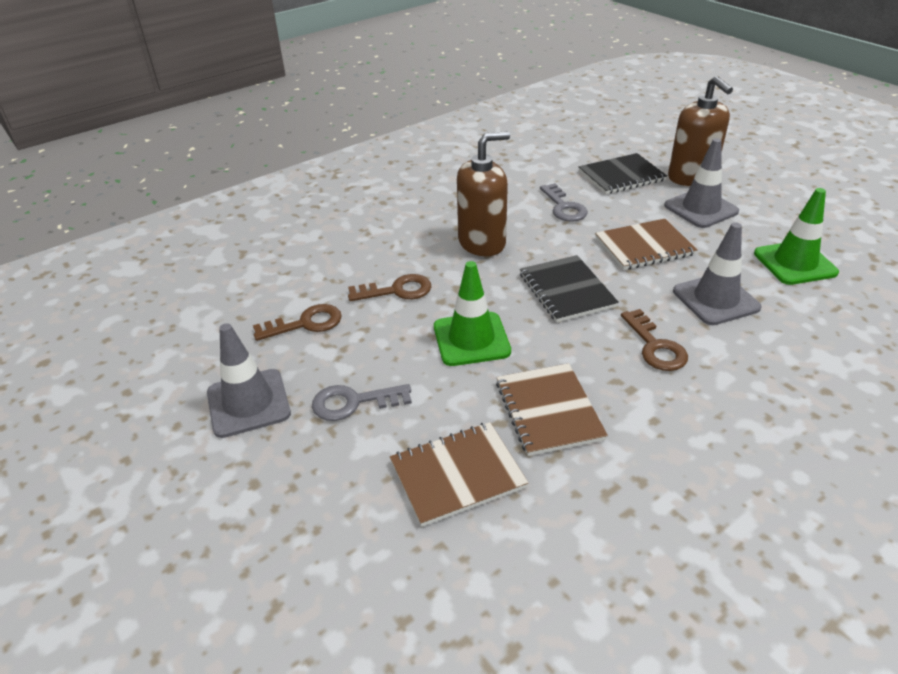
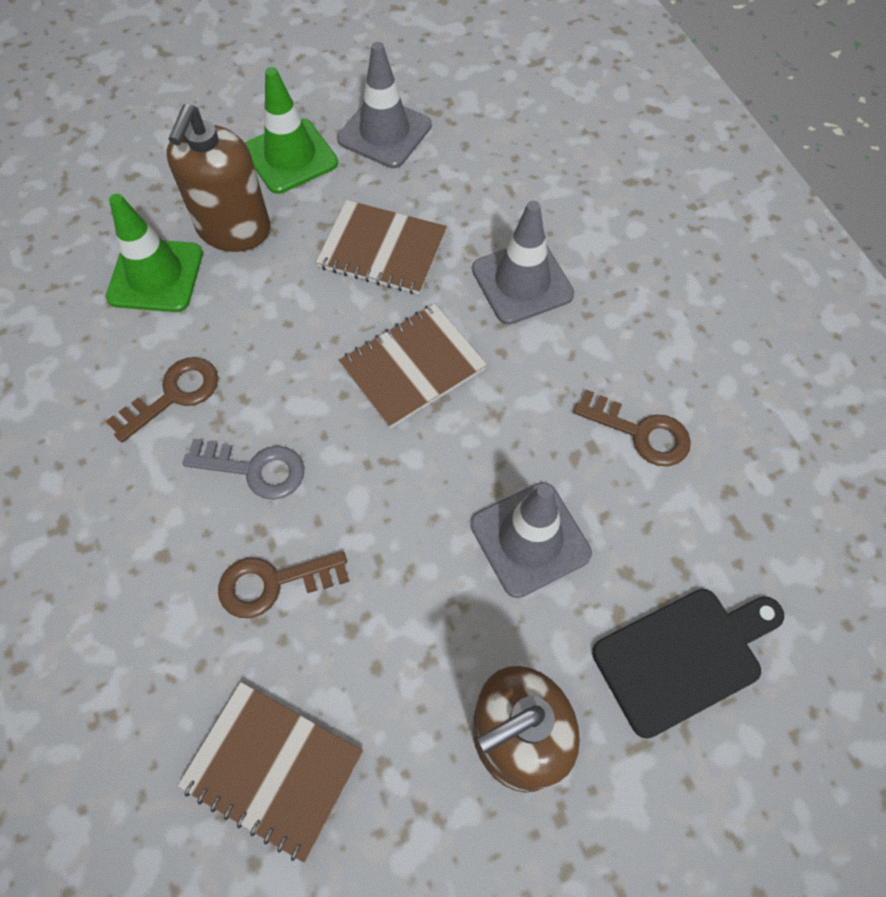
black cutting board: 0 -> 1
black notebook: 2 -> 0
grey key: 2 -> 1

